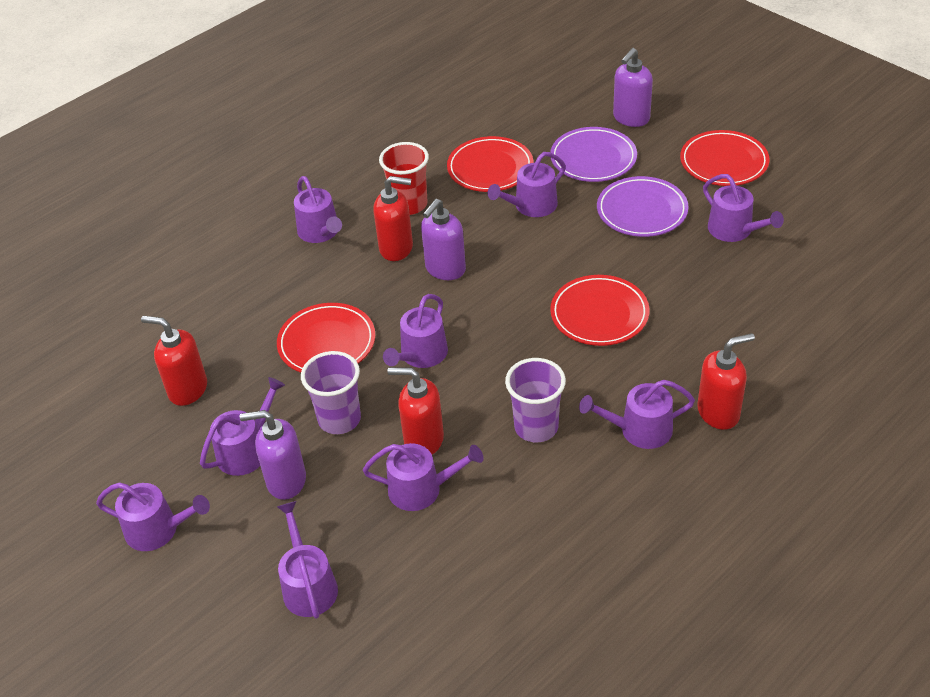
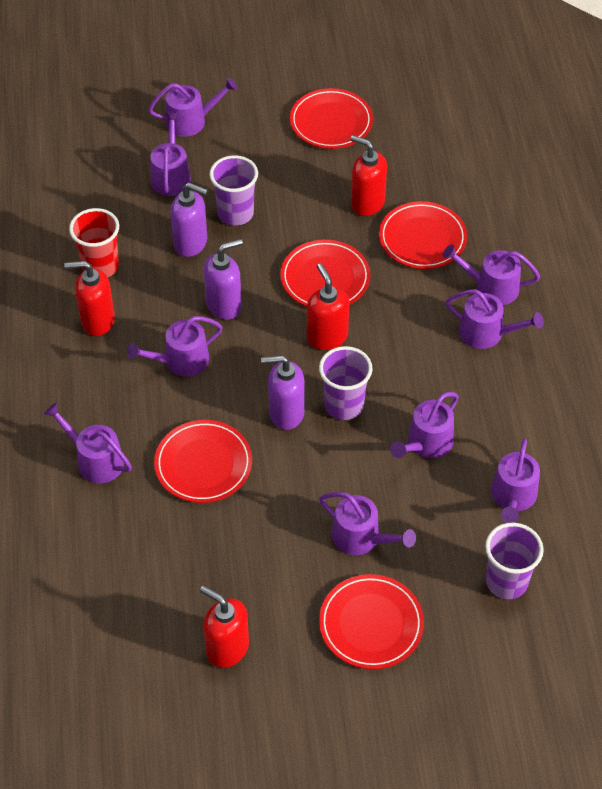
purple cup: 2 -> 3
purple plate: 2 -> 0
red plate: 4 -> 5

